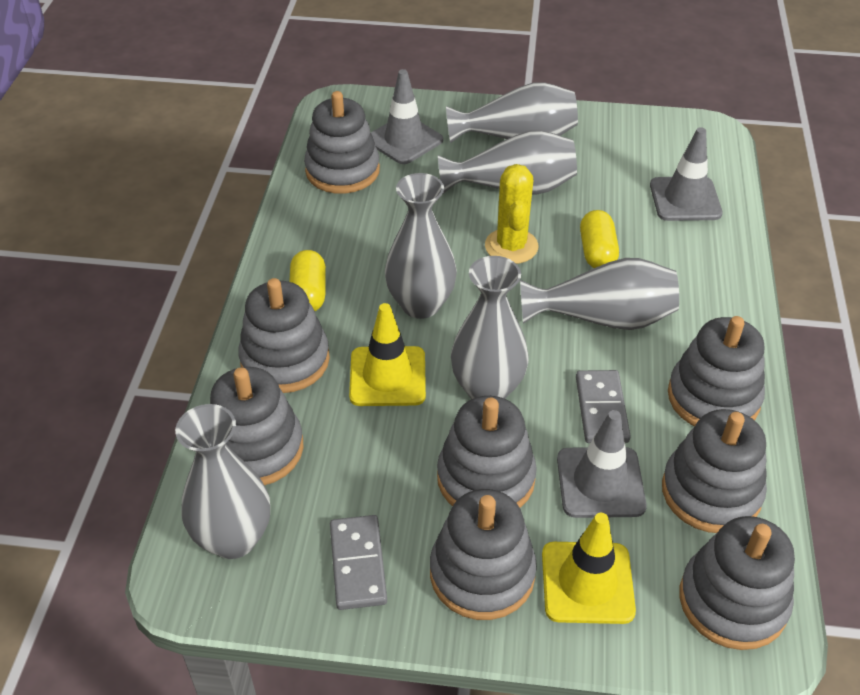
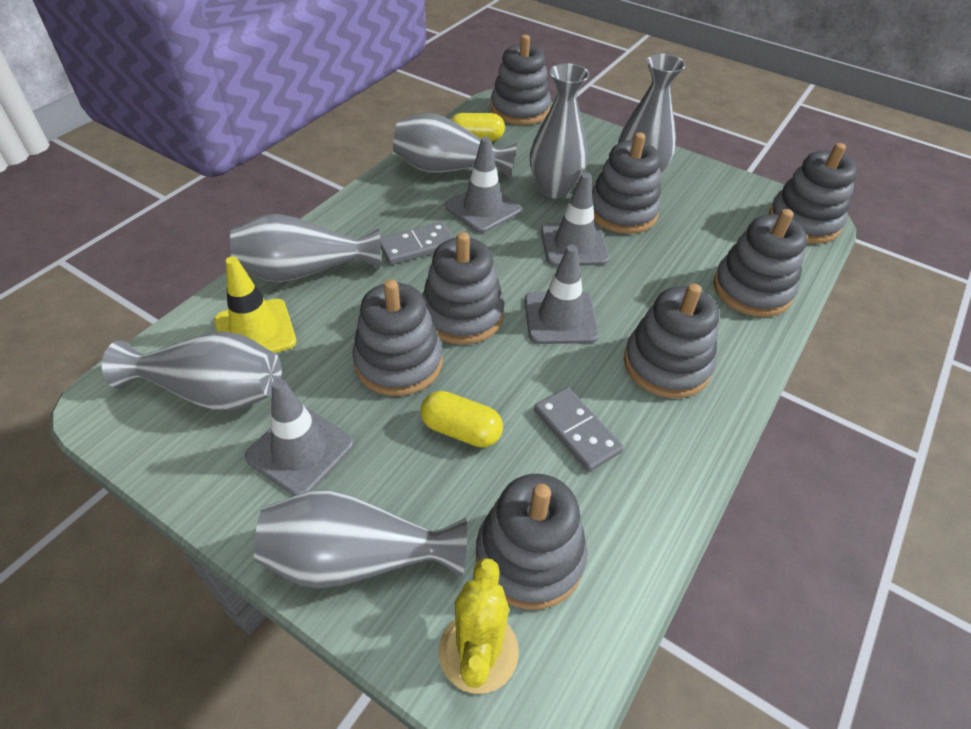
grey traffic cone: 3 -> 4
yellow traffic cone: 2 -> 1

